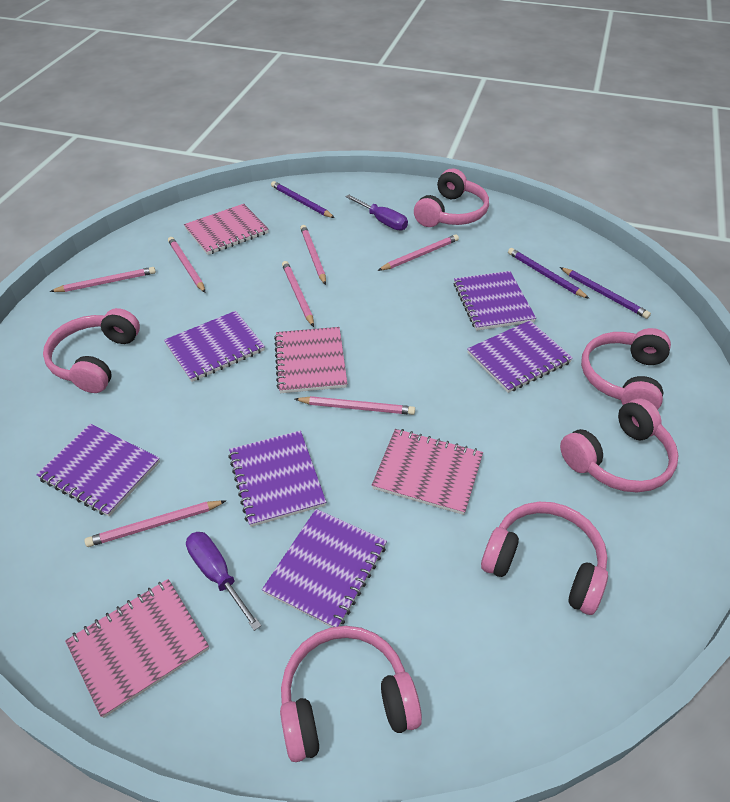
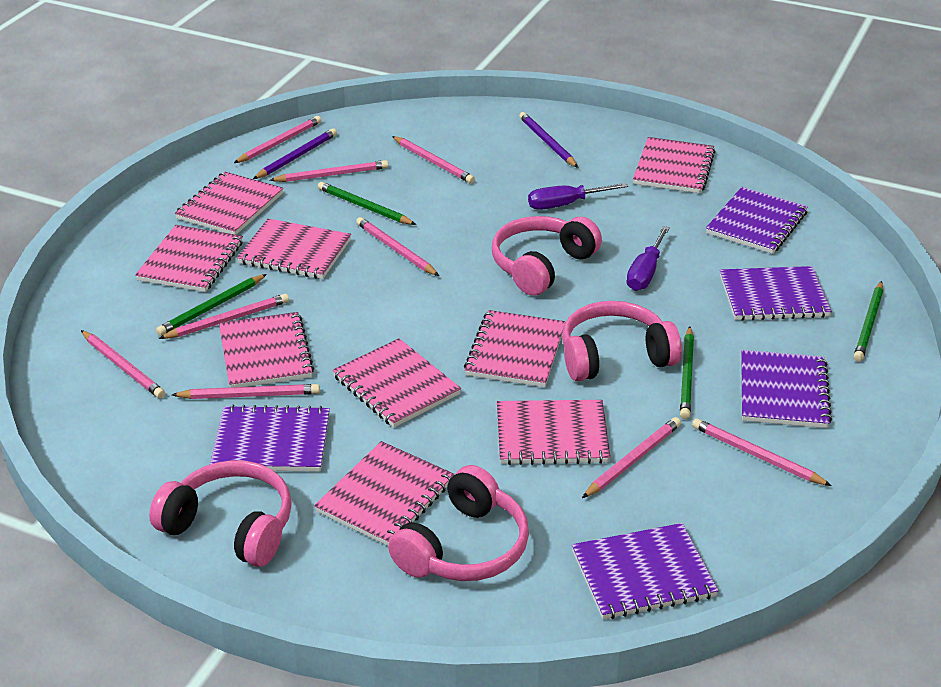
green pencil: 0 -> 4
pink headphones: 6 -> 4
pink notebook: 4 -> 9
pink pencil: 7 -> 9
purple notebook: 6 -> 5
purple pencil: 3 -> 2

